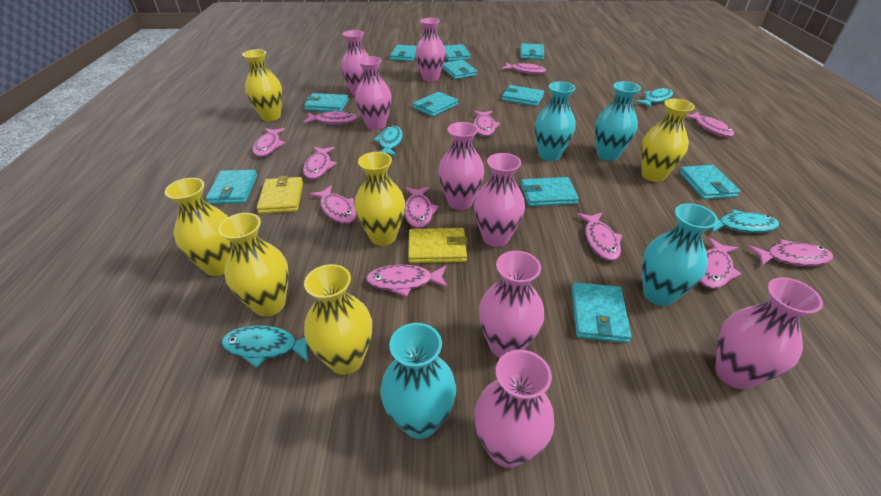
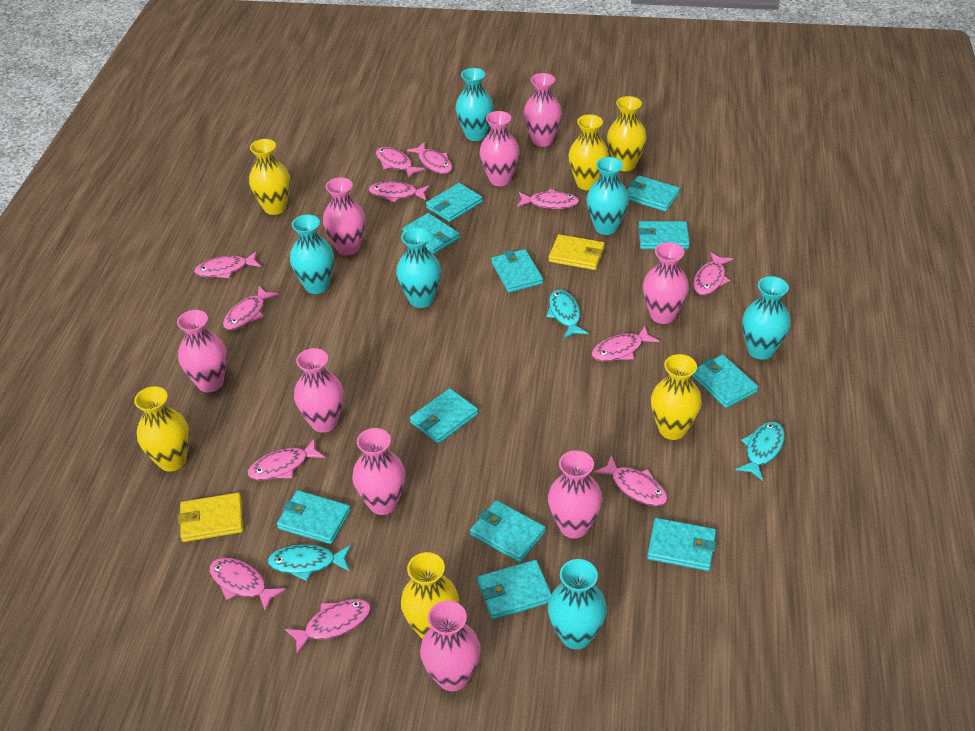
pink vase: 8 -> 9
turquoise fish: 4 -> 3
turquoise vase: 4 -> 6

